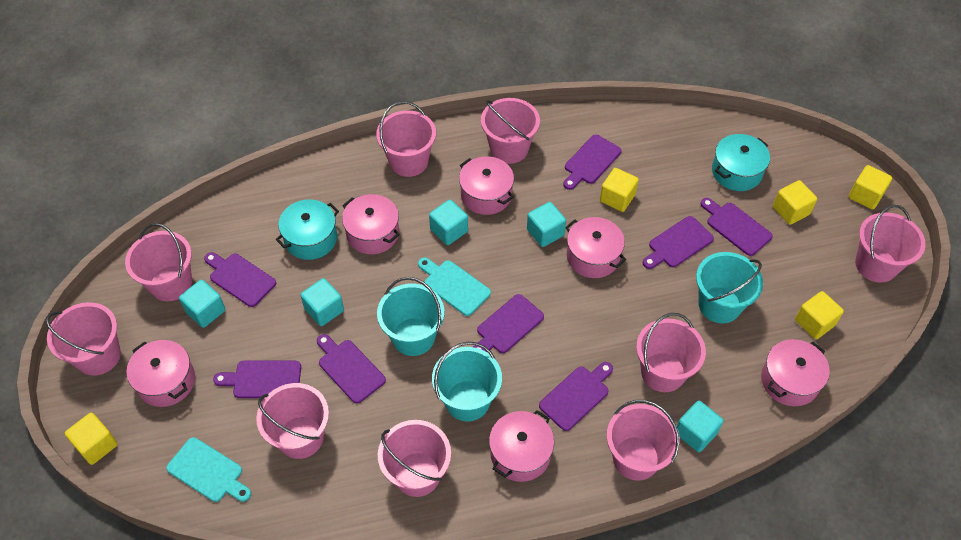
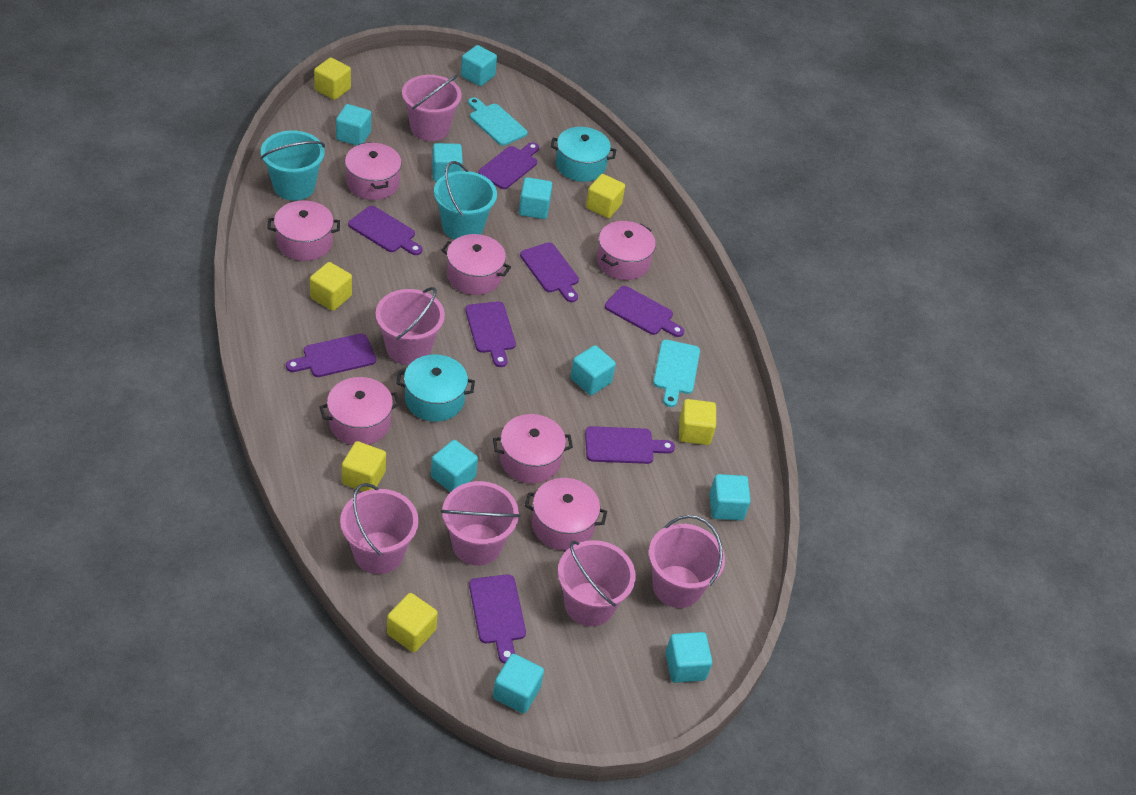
pink bucket: 9 -> 6
pink pot: 6 -> 7
turquoise bucket: 3 -> 2
turquoise cube: 5 -> 9
yellow cube: 5 -> 6

